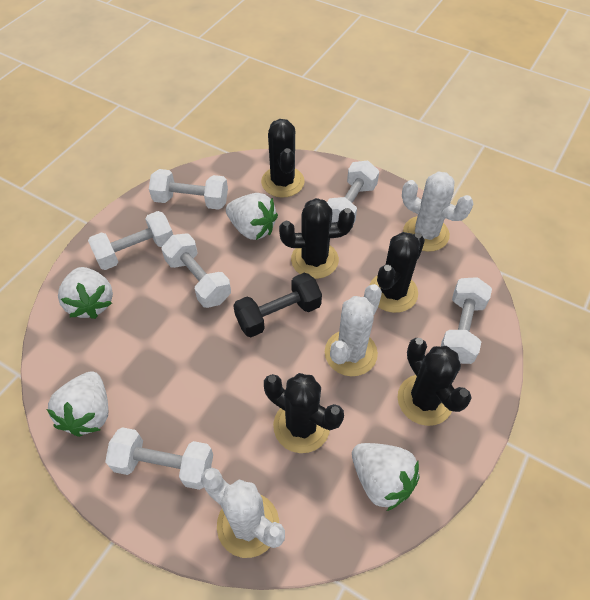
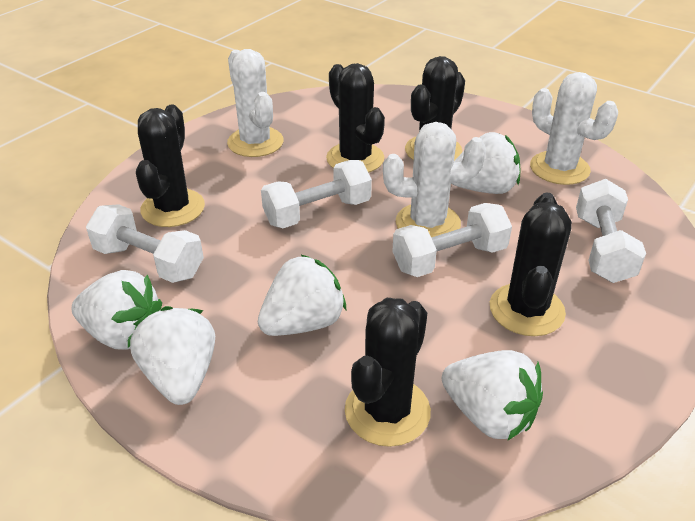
black dumbbell: 1 -> 0
white dumbbell: 6 -> 4
white strawberry: 4 -> 5

